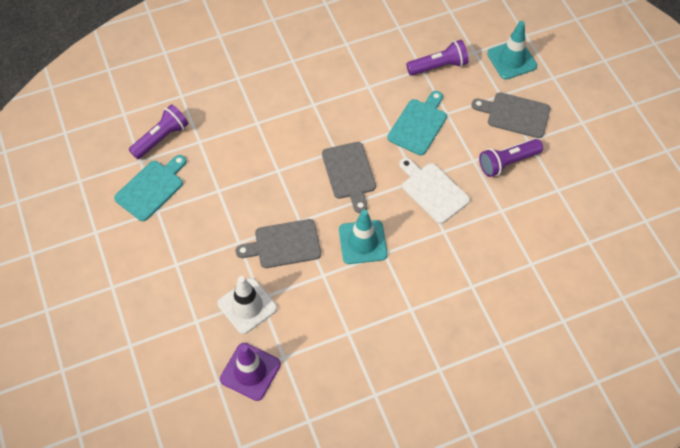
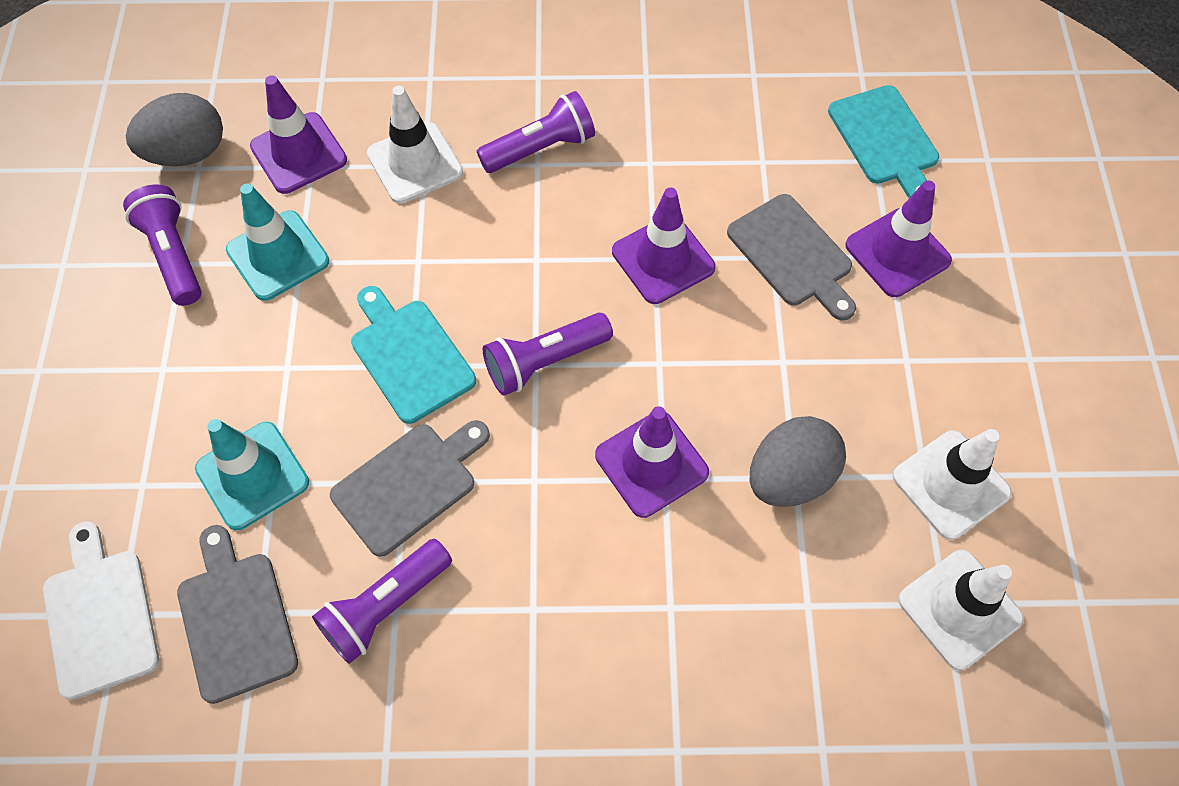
grey egg: 0 -> 2
purple flashlight: 3 -> 4
purple traffic cone: 1 -> 4
white traffic cone: 1 -> 3

